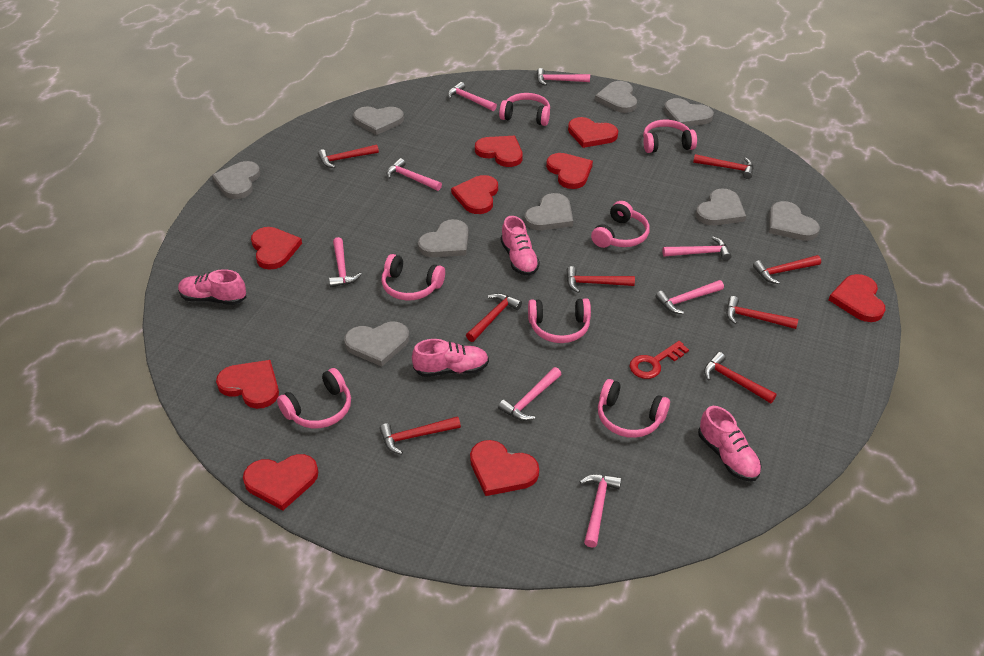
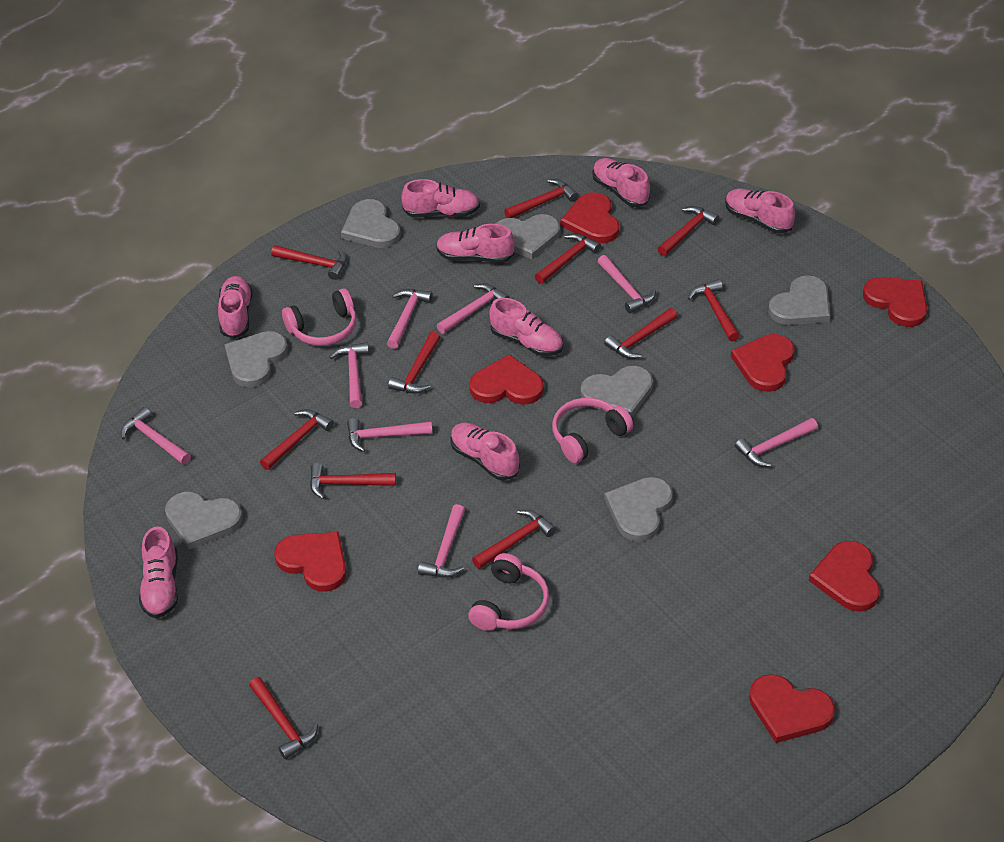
grey heart: 9 -> 7
pink headphones: 7 -> 3
pink shoe: 4 -> 8
red hammer: 8 -> 11
red heart: 9 -> 7
red key: 1 -> 0

